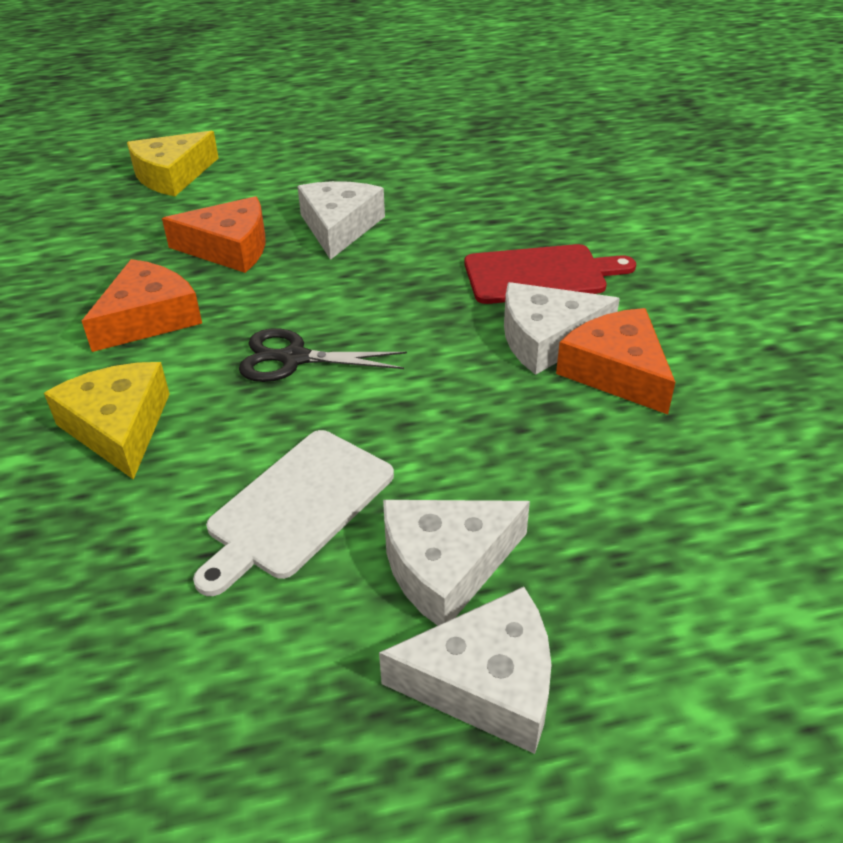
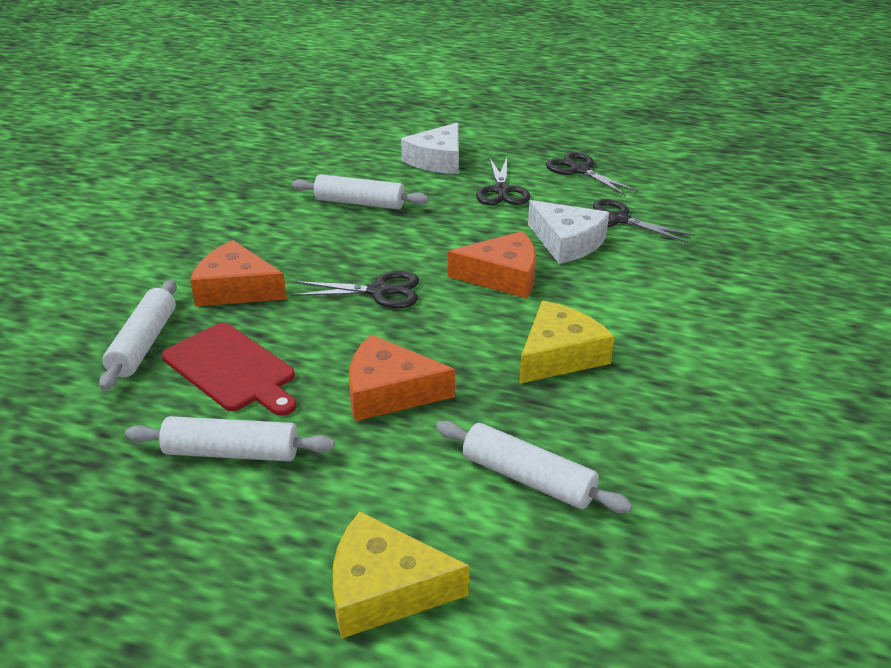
black scissors: 1 -> 4
white cheese: 4 -> 2
white cutting board: 1 -> 0
white rolling pin: 0 -> 4

